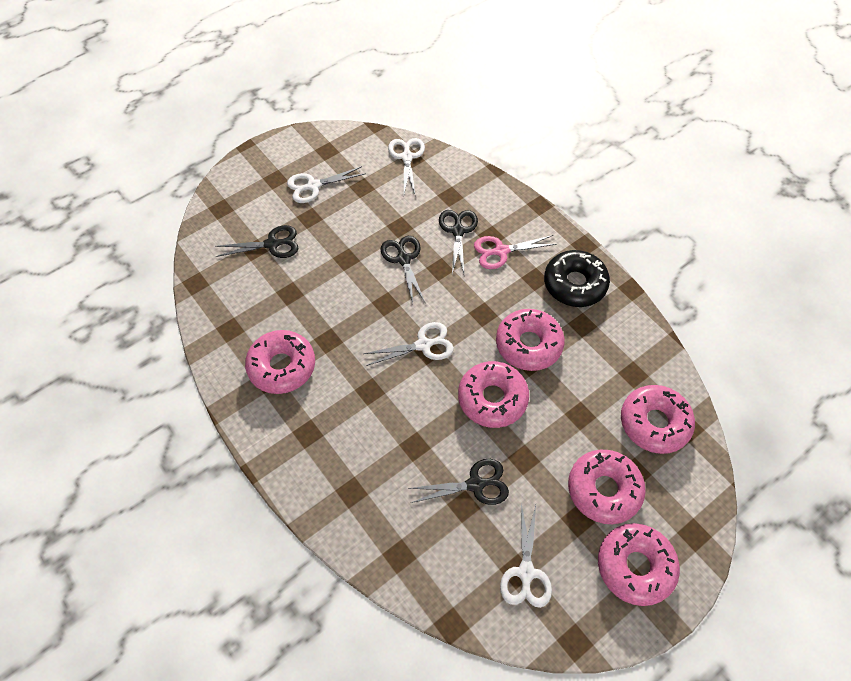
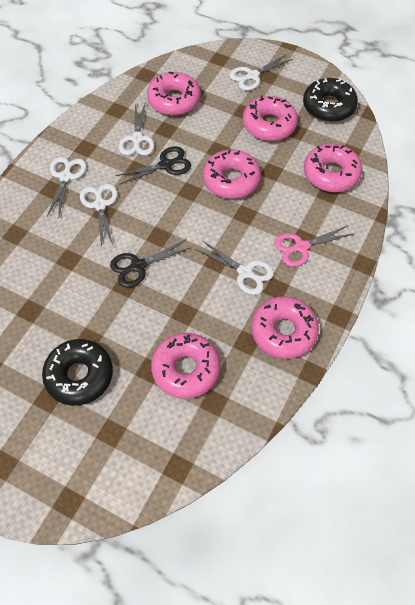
black donut: 1 -> 2
black scissors: 4 -> 2
white scissors: 4 -> 5

